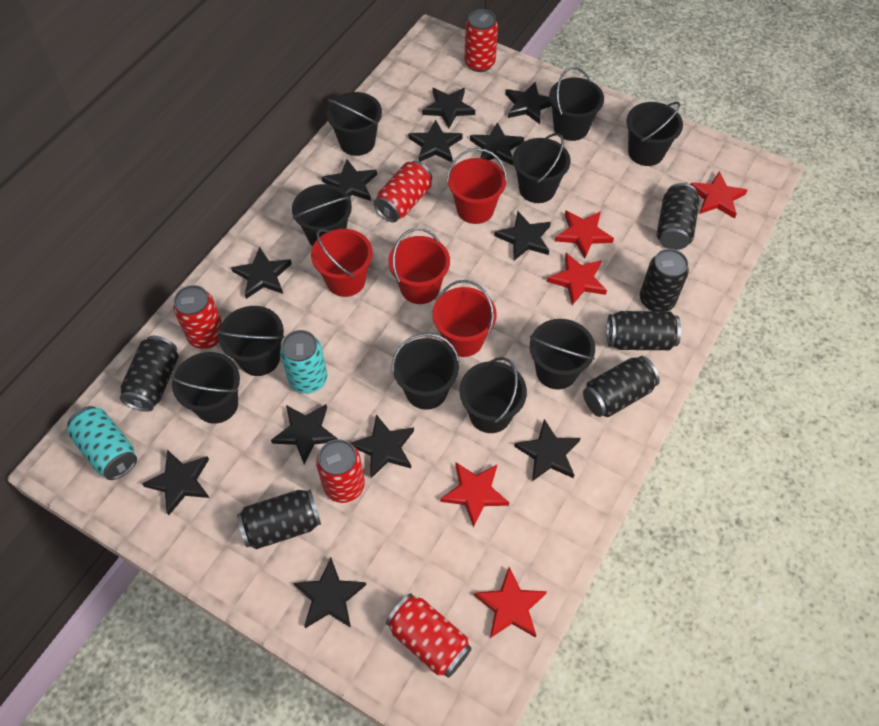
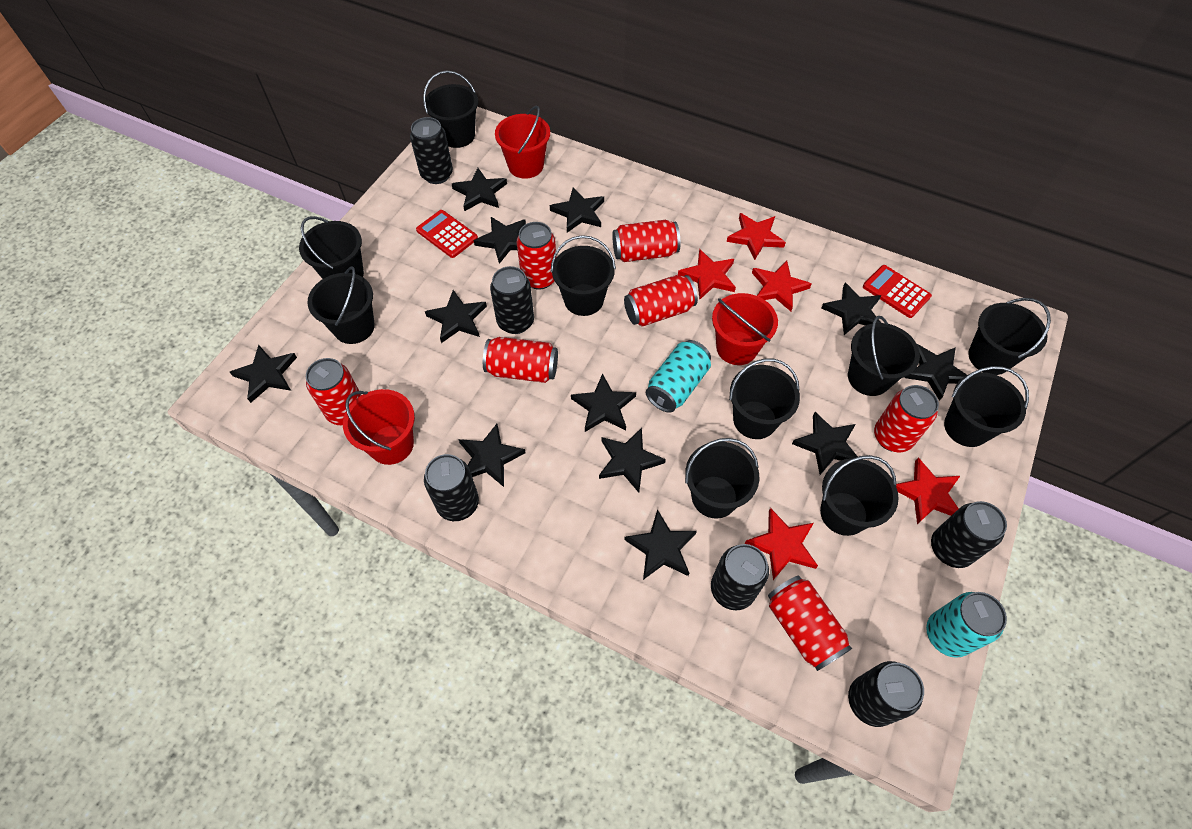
red bucket: 4 -> 3
red calculator: 0 -> 2
red can: 5 -> 7

